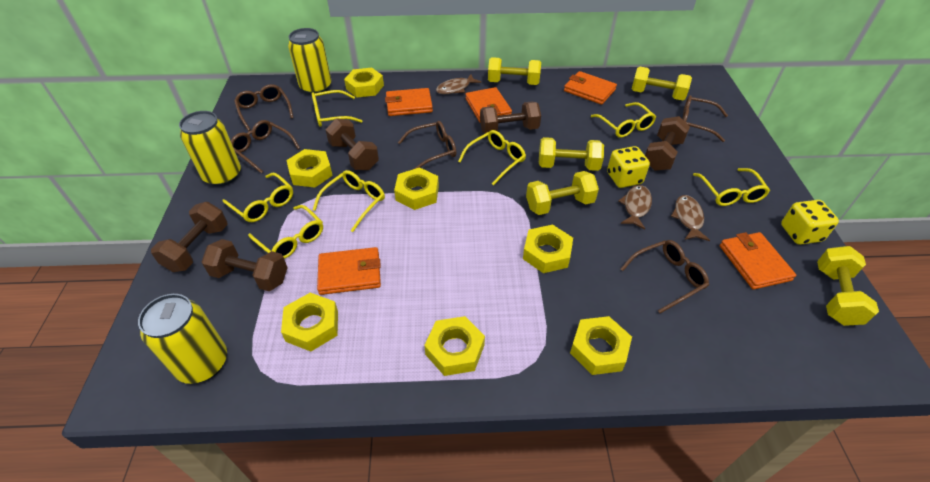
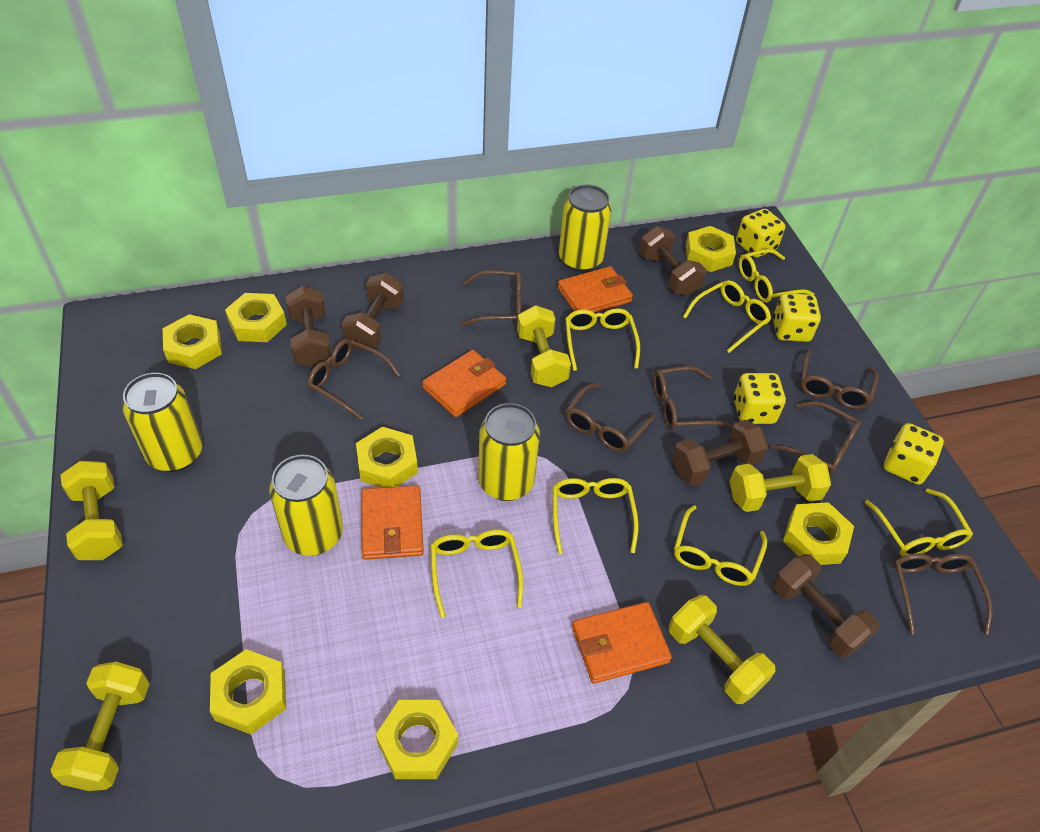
brown fish: 3 -> 0
brown glasses: 5 -> 7
orange wallet: 5 -> 4
yellow can: 3 -> 4
yellow dice: 2 -> 4

